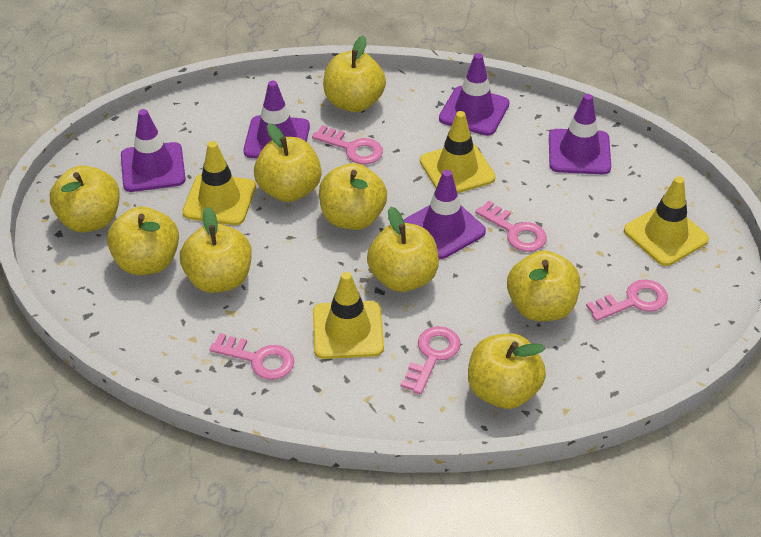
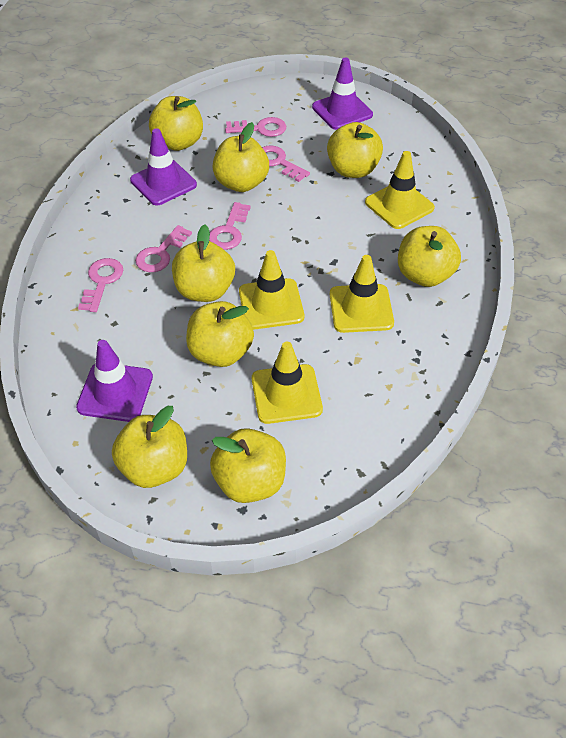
purple traffic cone: 5 -> 3
yellow apple: 9 -> 8

